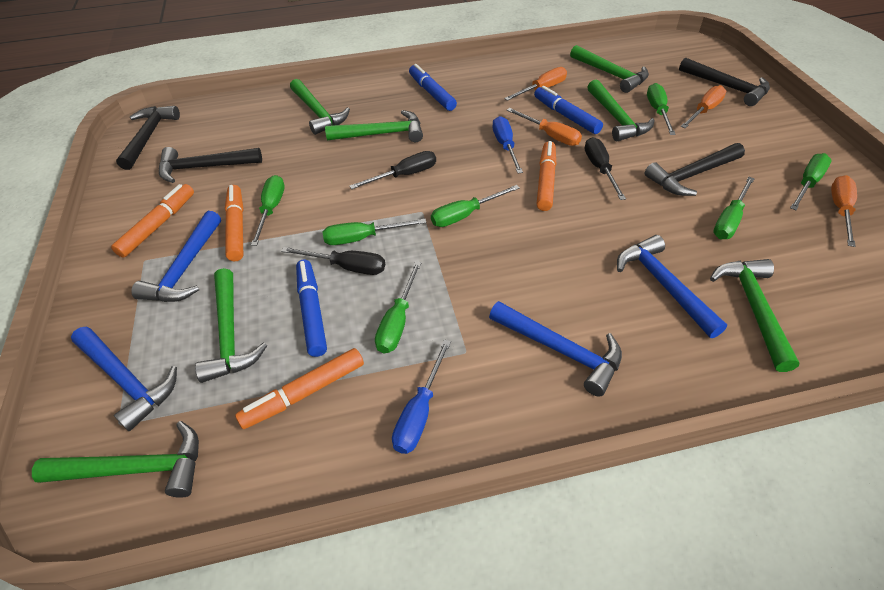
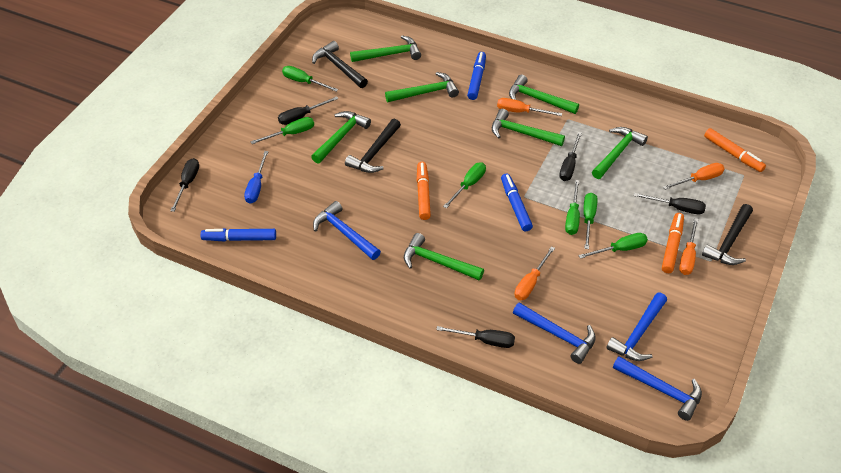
black hammer: 4 -> 3
black screwdriver: 3 -> 5
blue screwdriver: 2 -> 1
green screwdriver: 7 -> 6
orange marker: 4 -> 3

